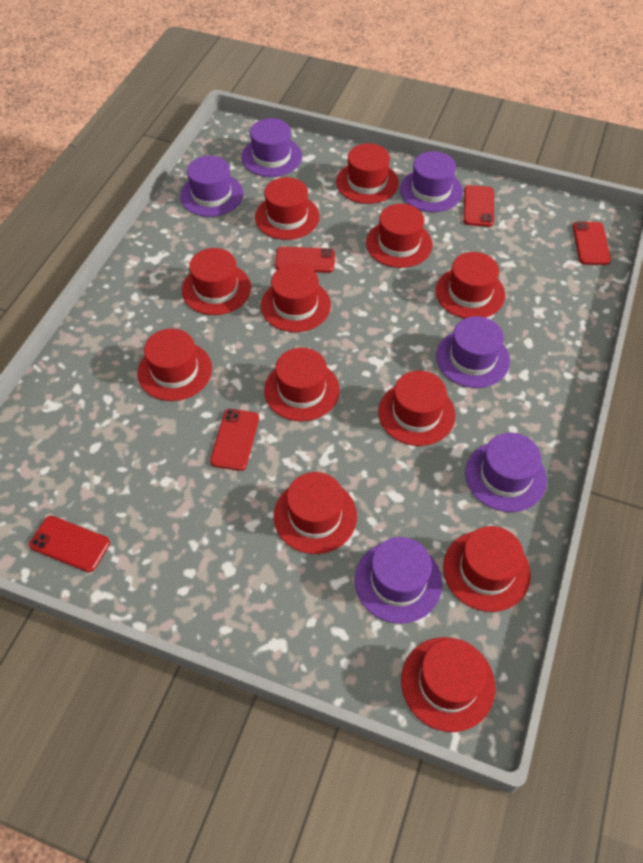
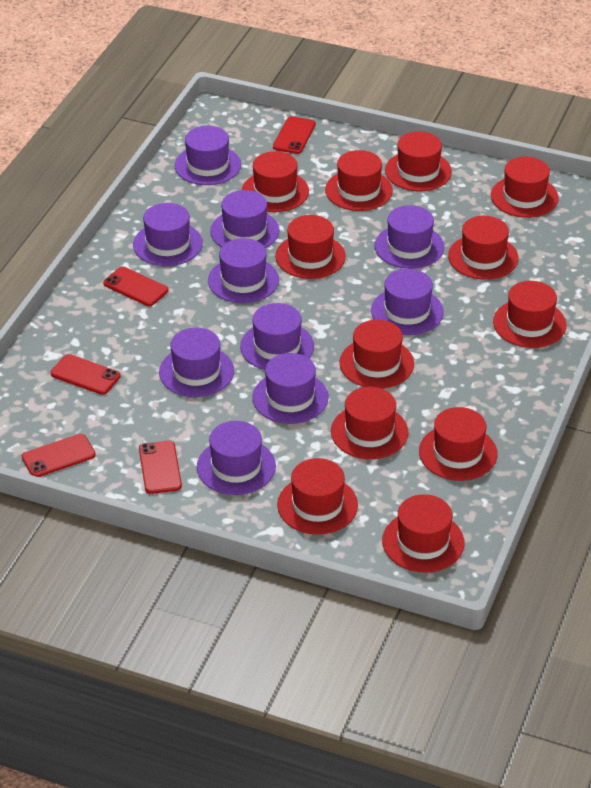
purple hat: 6 -> 10

